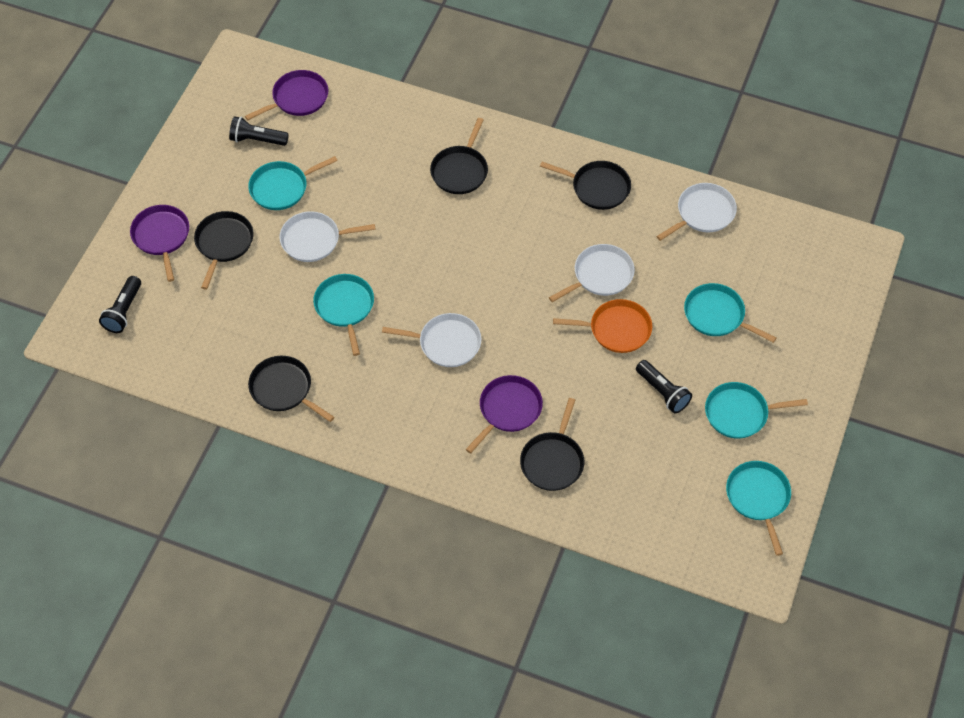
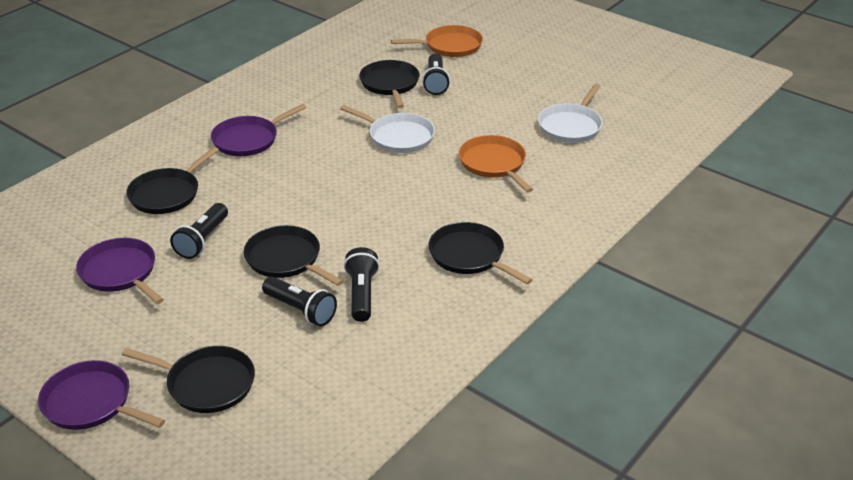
black flashlight: 3 -> 4
orange pan: 1 -> 2
turquoise pan: 5 -> 0
white pan: 4 -> 2

